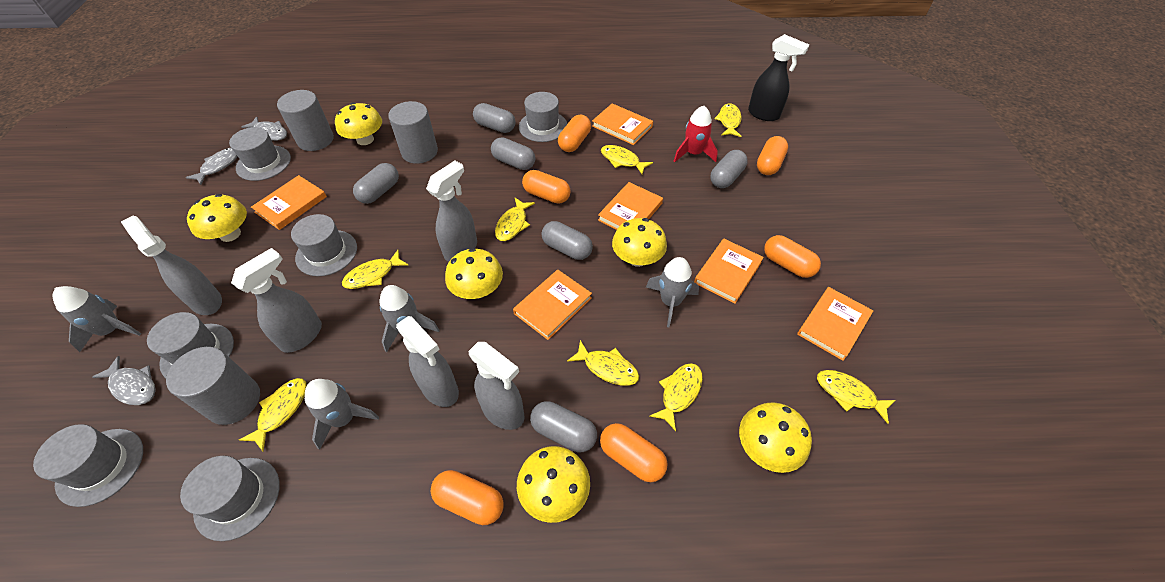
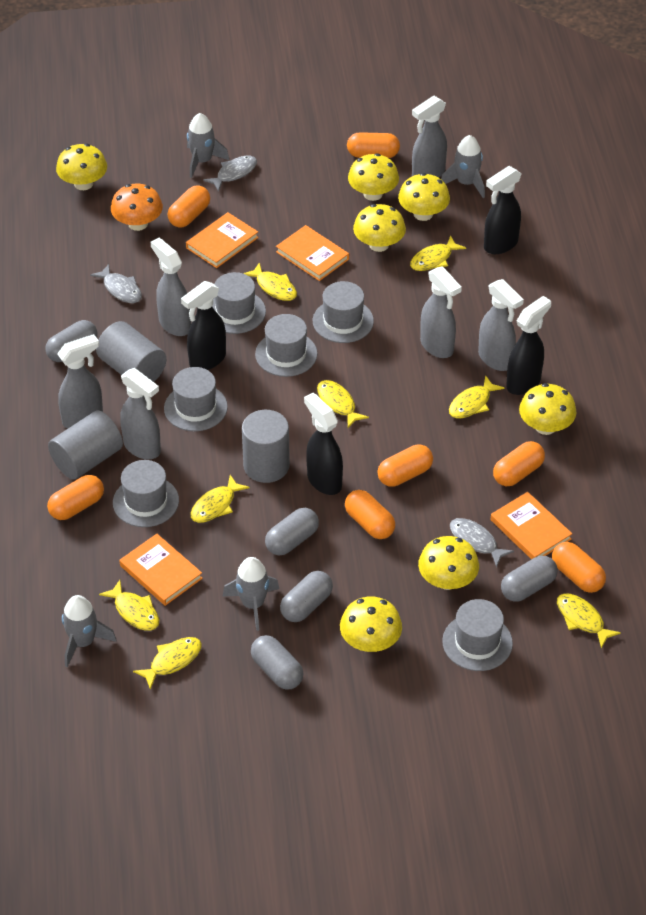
black spray bottle: 1 -> 4
grey capsule: 6 -> 5
grey spray bottle: 5 -> 6
orange book: 6 -> 4
orange capsule: 6 -> 7
orange mushroom: 0 -> 1
red rocket: 1 -> 0
yellow mushroom: 6 -> 7

